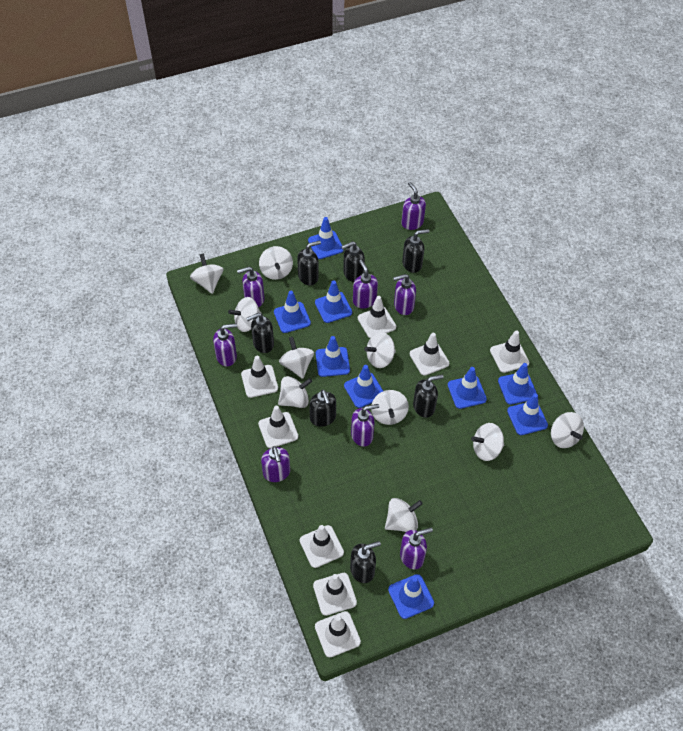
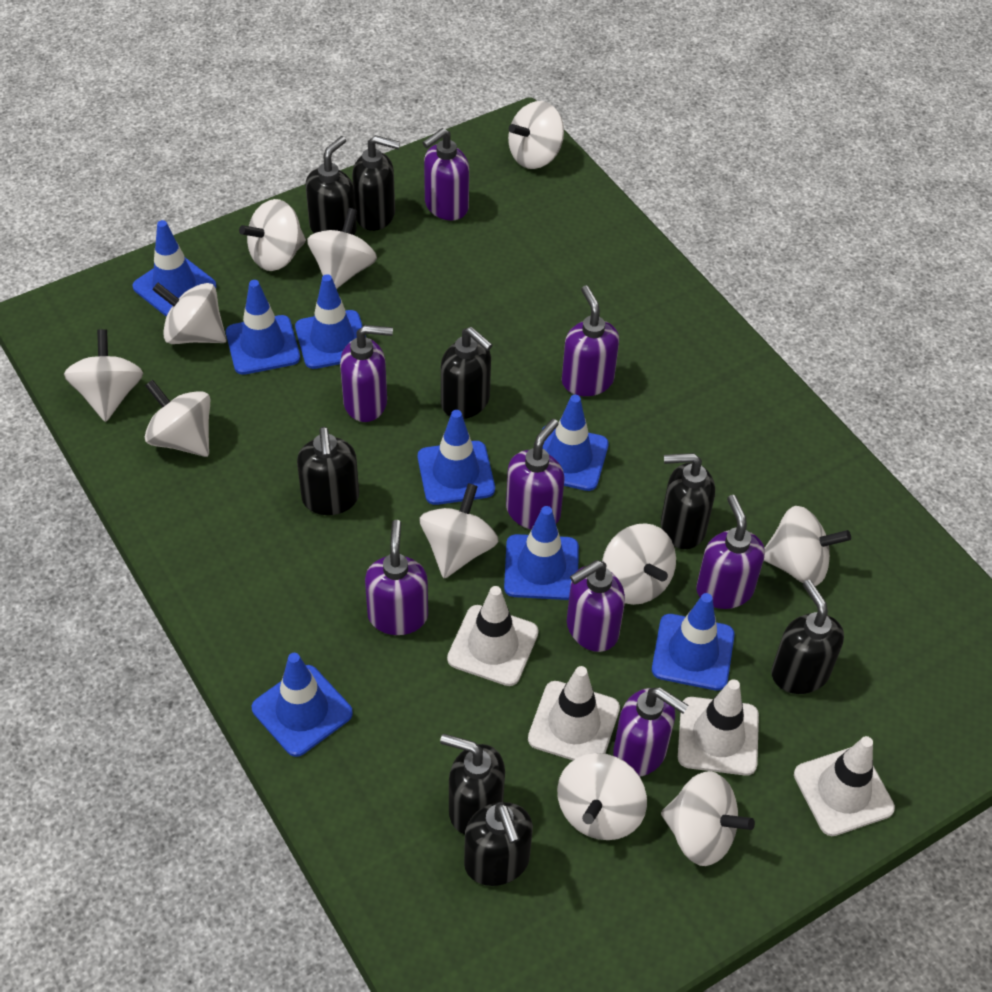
black soap dispenser: 7 -> 8
blue traffic cone: 9 -> 8
white spinning top: 10 -> 11
white traffic cone: 8 -> 4

